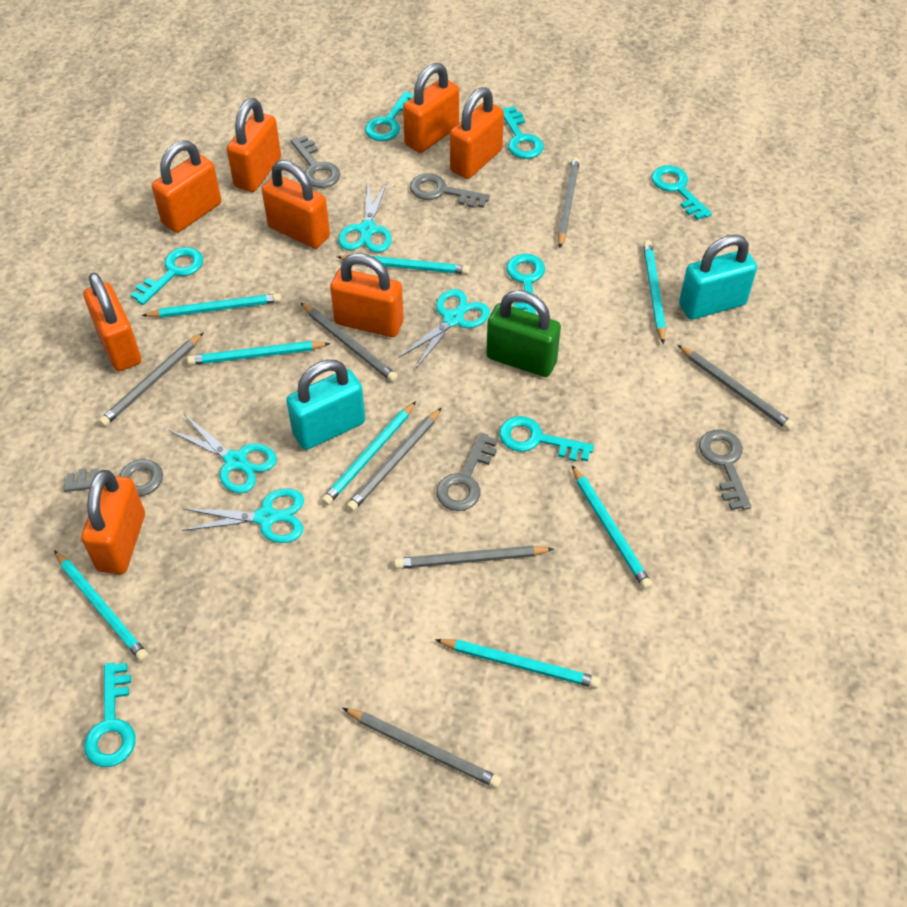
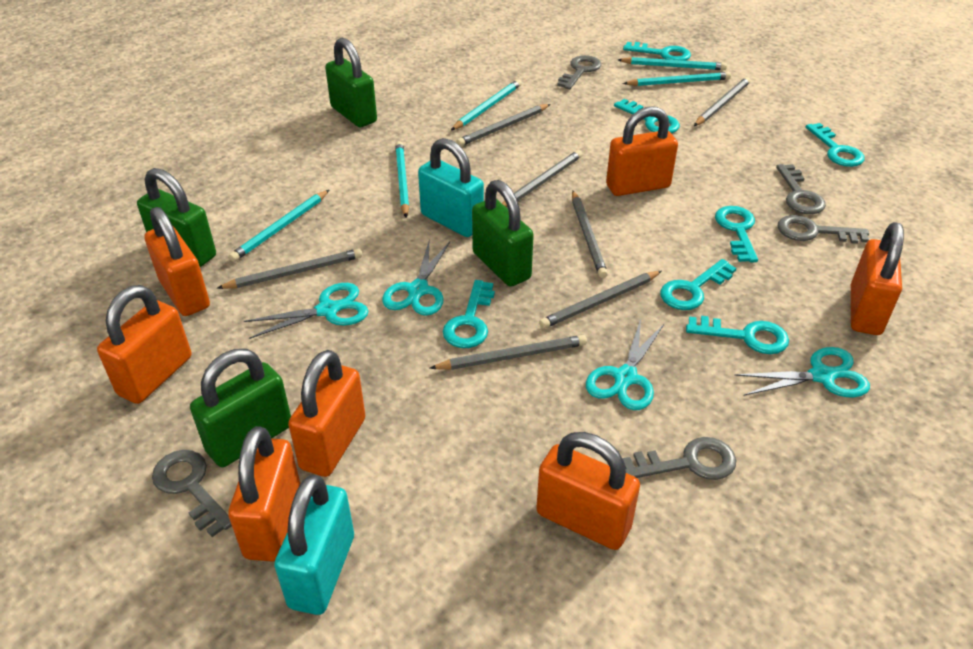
green padlock: 1 -> 4
orange padlock: 8 -> 7
turquoise pencil: 8 -> 5

